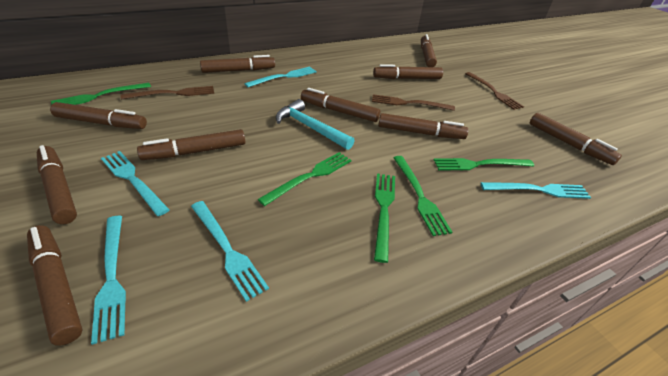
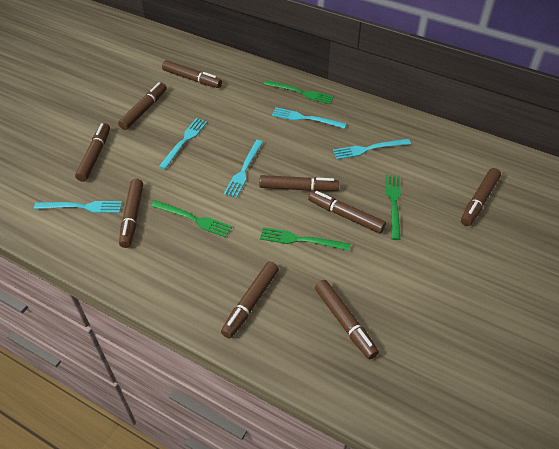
brown fork: 3 -> 0
brown marker: 10 -> 9
green fork: 5 -> 4
turquoise hammer: 1 -> 0

